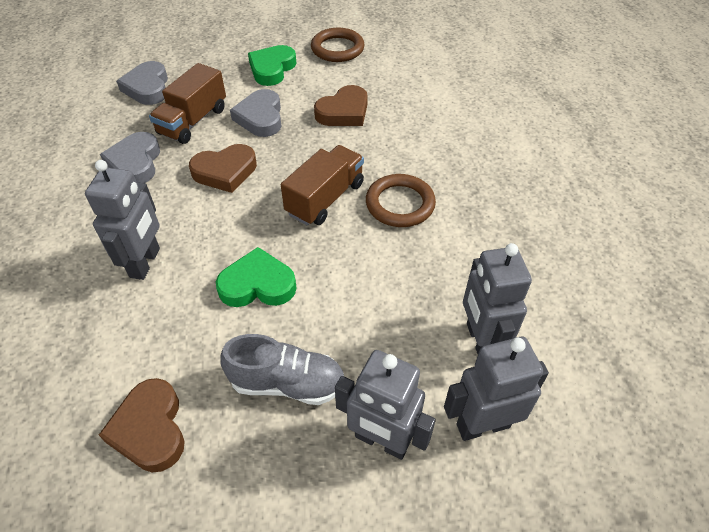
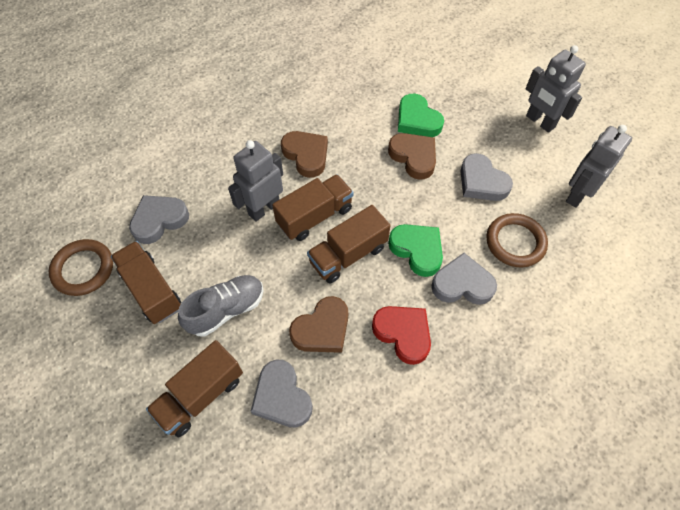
brown truck: 2 -> 4
grey heart: 3 -> 4
grey robot: 4 -> 3
red heart: 0 -> 1

